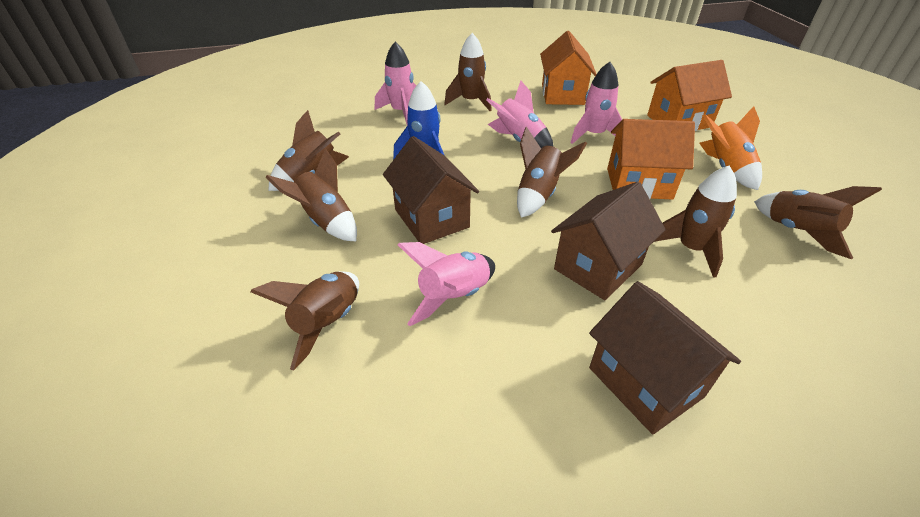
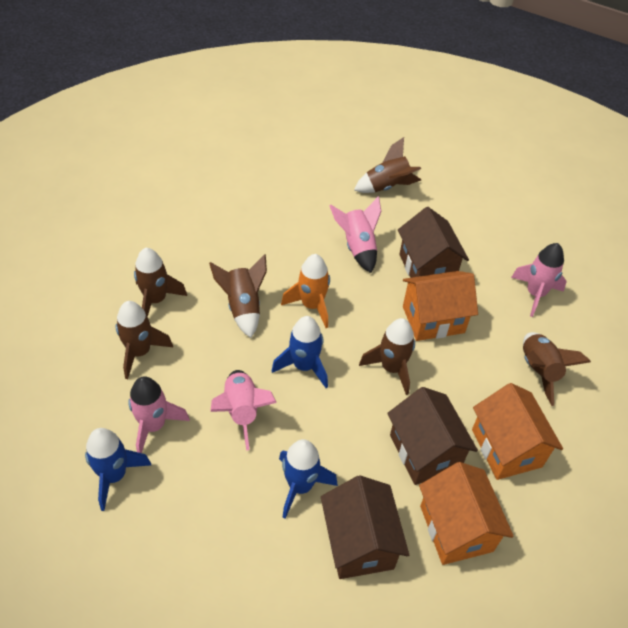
blue rocket: 1 -> 3
brown rocket: 7 -> 6

